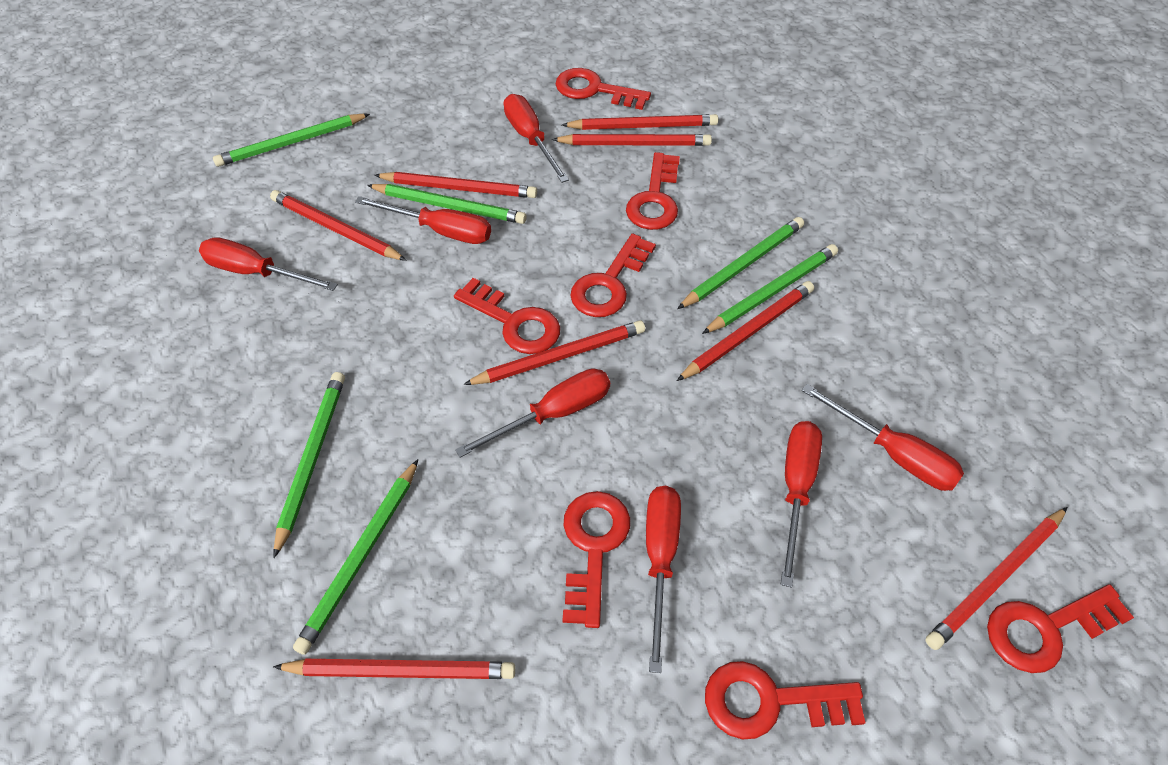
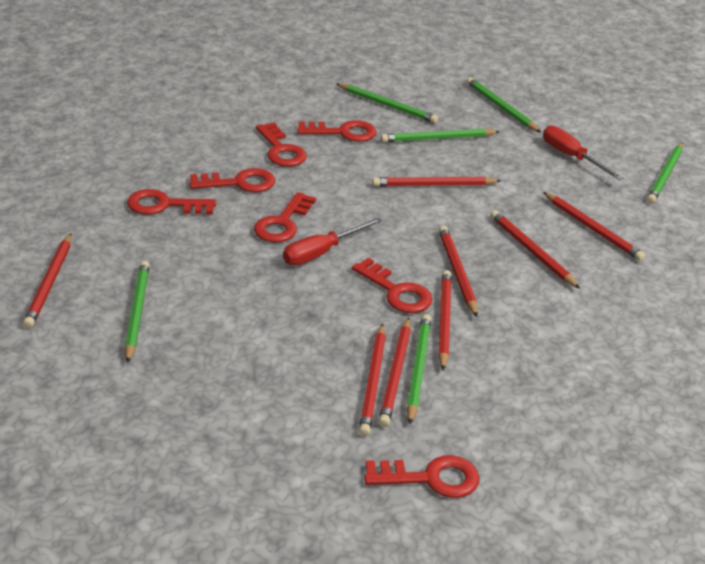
red screwdriver: 7 -> 2

